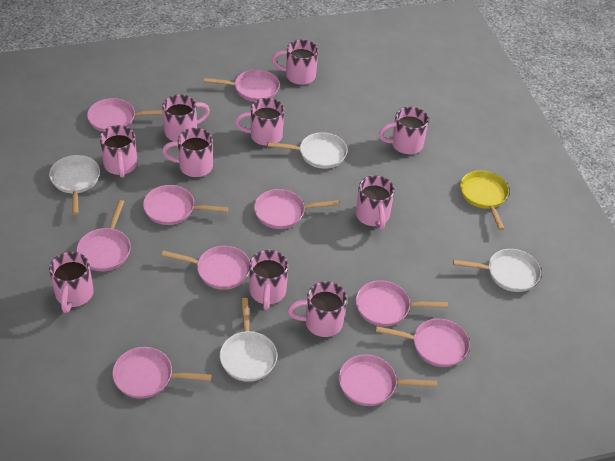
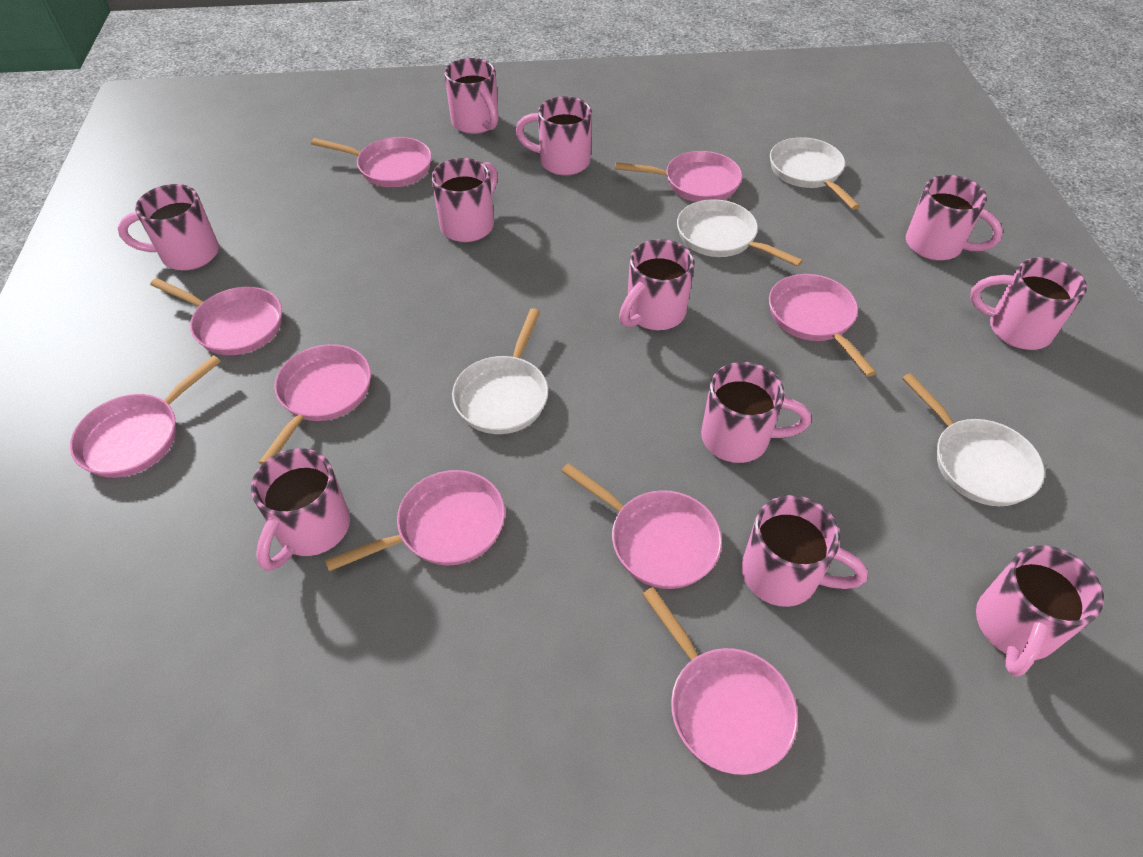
pink mug: 10 -> 11
pink pan: 10 -> 9
yellow pan: 1 -> 0

